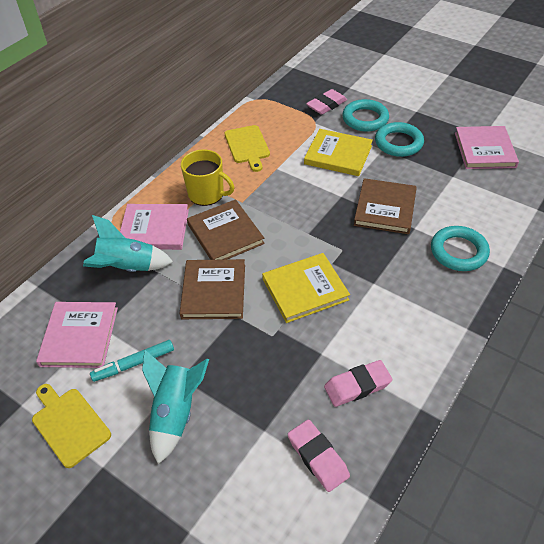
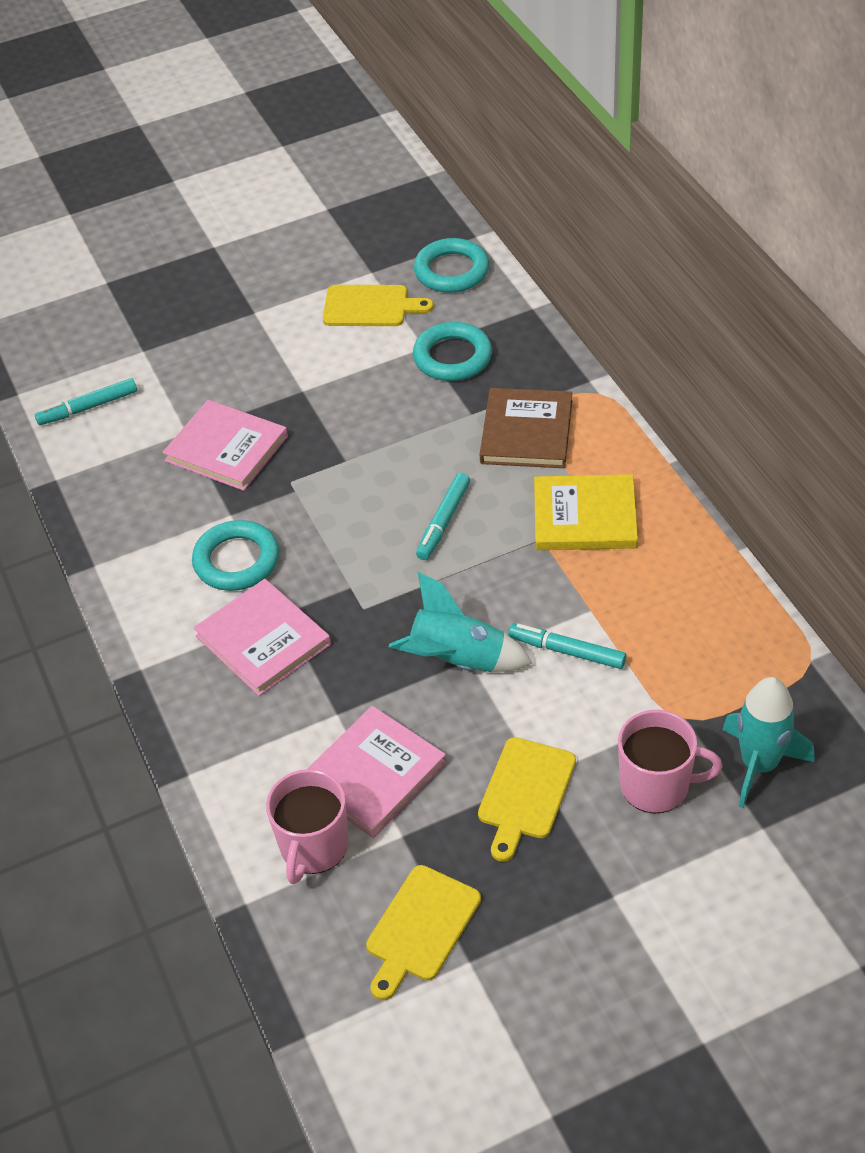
brown book: 3 -> 1
pink eraser: 3 -> 0
pink mug: 0 -> 2
turquoise marker: 1 -> 3
yellow book: 2 -> 1
yellow cutting board: 2 -> 3
yellow mug: 1 -> 0

